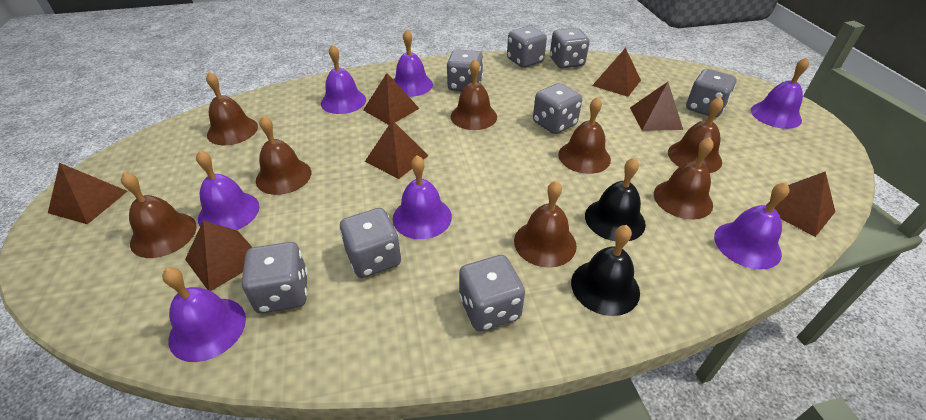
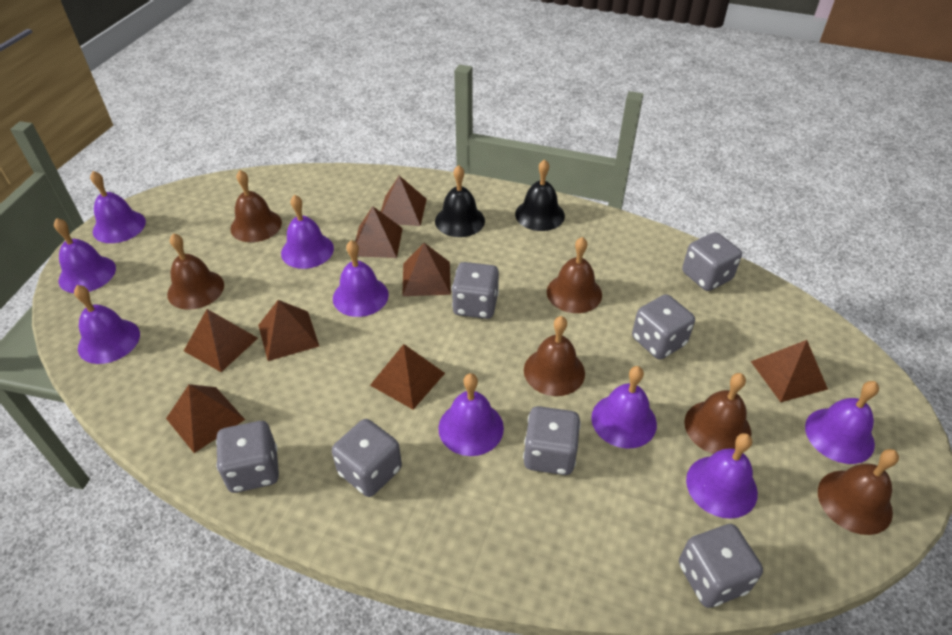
brown bell: 8 -> 6
brown pyramid: 7 -> 8
grey dice: 8 -> 7
purple bell: 7 -> 9

